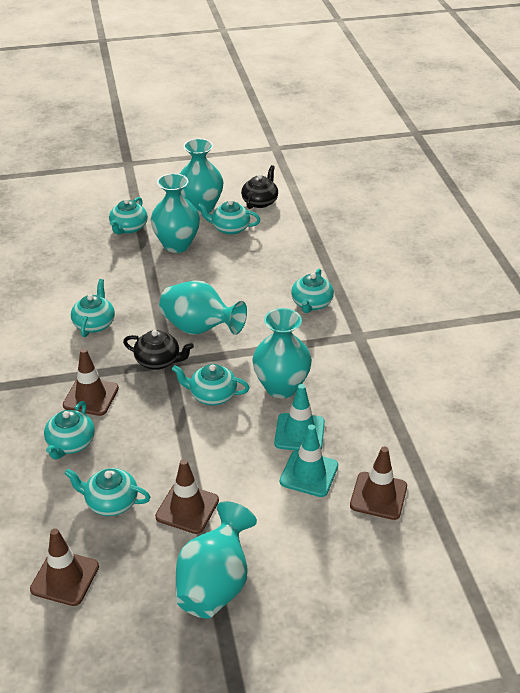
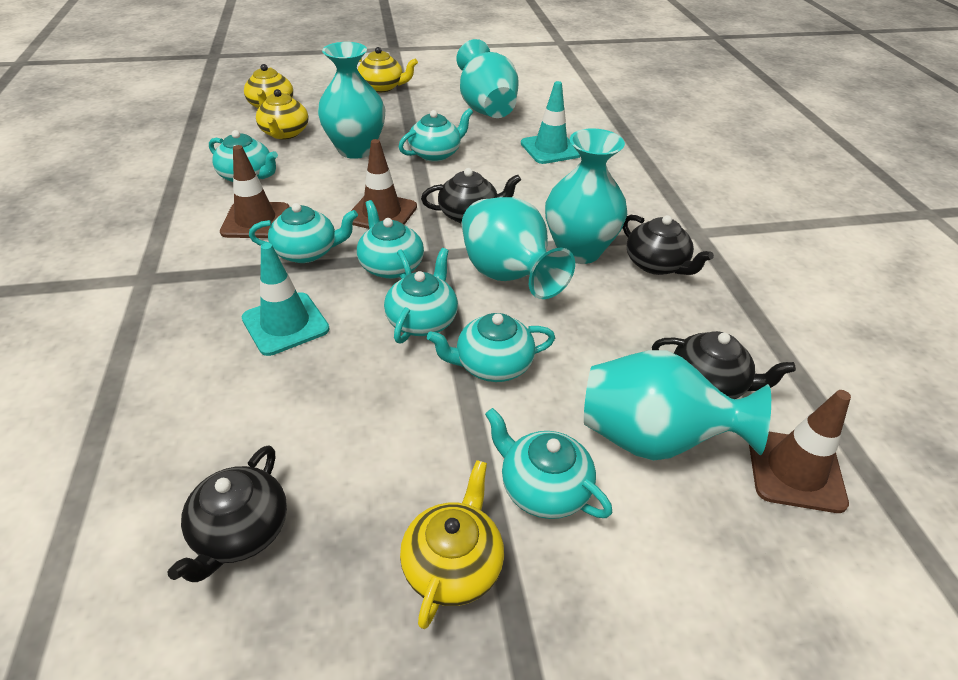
black teapot: 2 -> 4
brown traffic cone: 4 -> 3
yellow teapot: 0 -> 4

